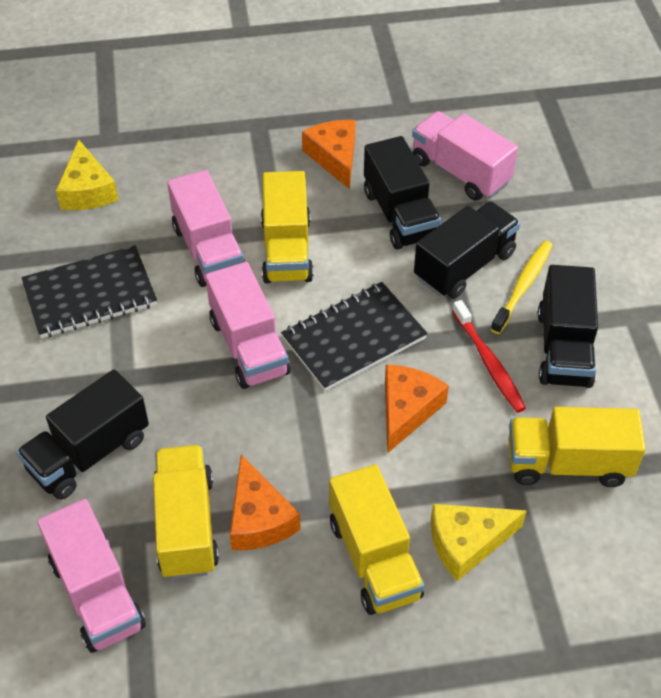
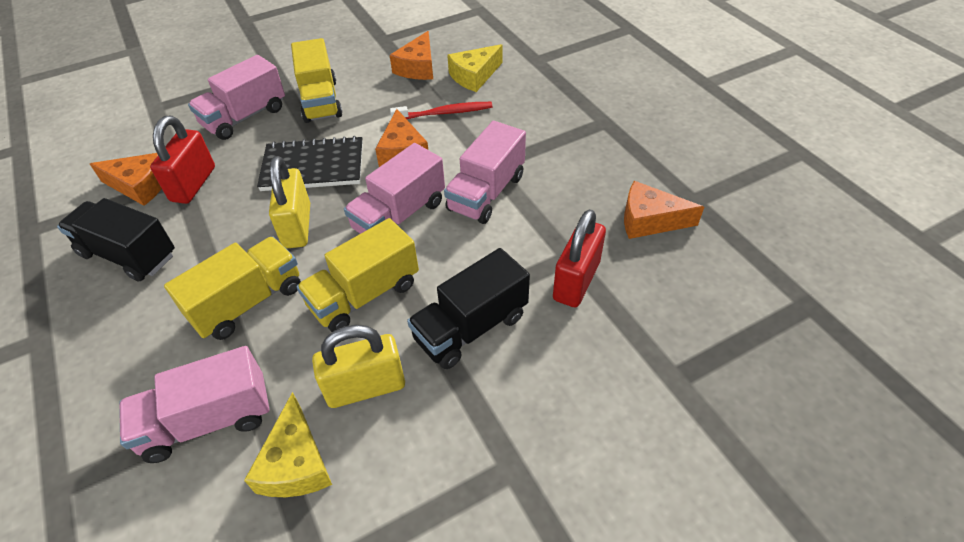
black notebook: 2 -> 1
black truck: 4 -> 2
orange cheese: 3 -> 4
red padlock: 0 -> 2
yellow padlock: 0 -> 2
yellow toothbrush: 1 -> 0
yellow truck: 4 -> 3

